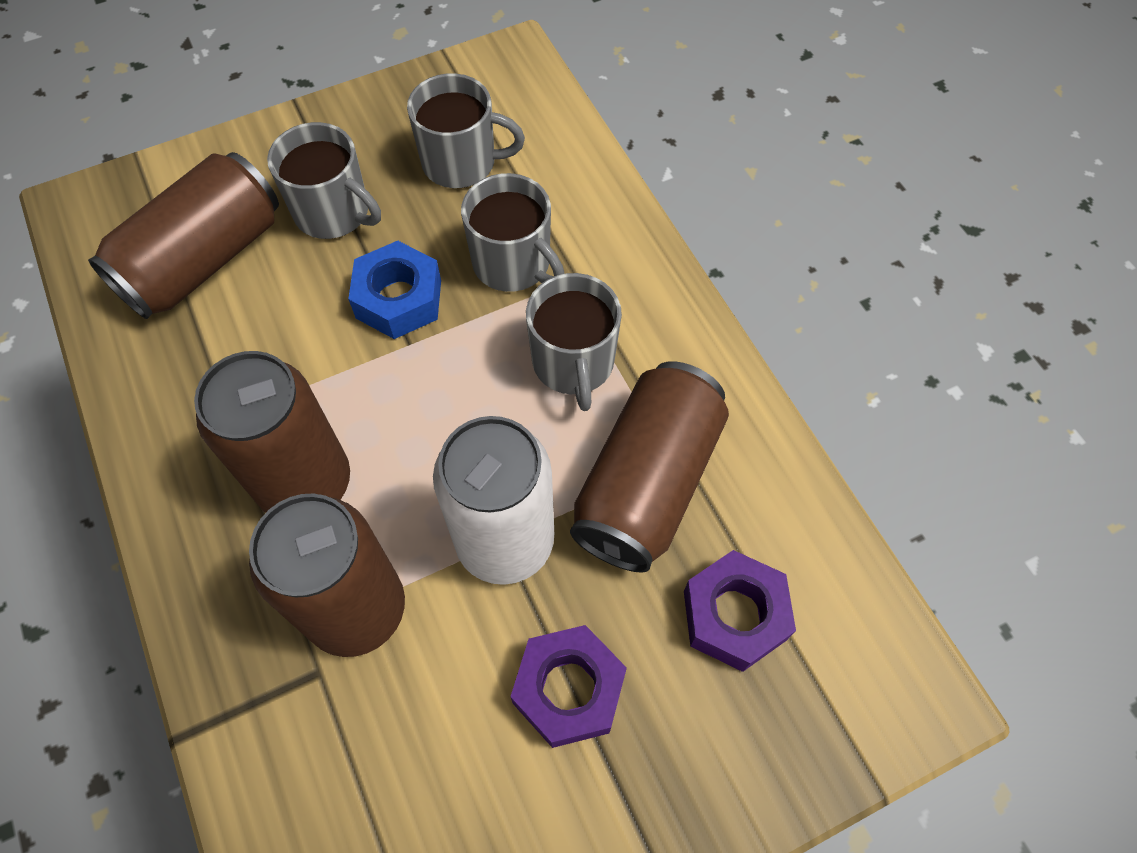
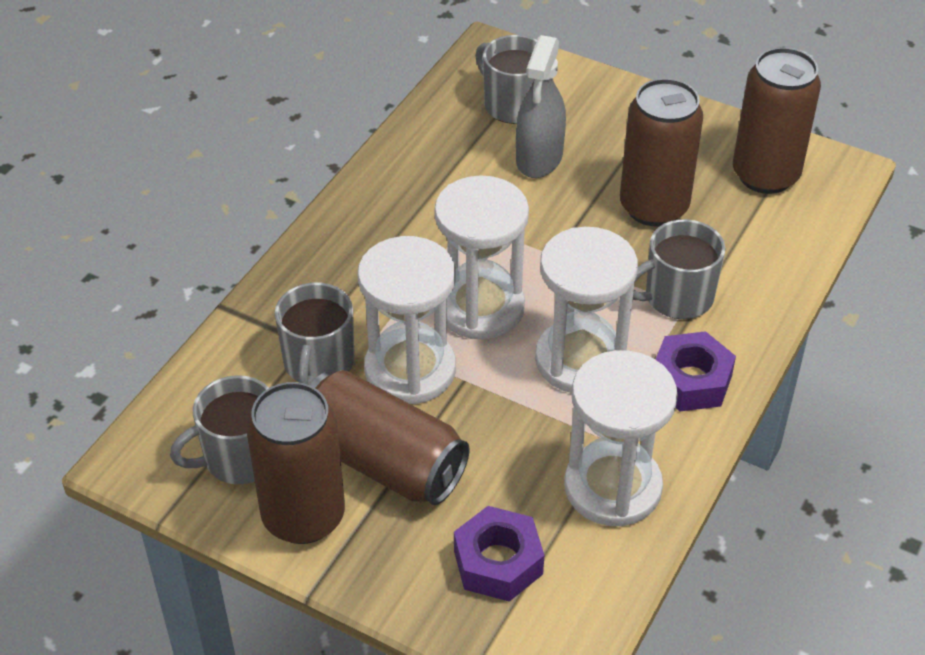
blue nut: 1 -> 0
grey spray bottle: 0 -> 1
white can: 1 -> 0
white hourglass: 0 -> 4

